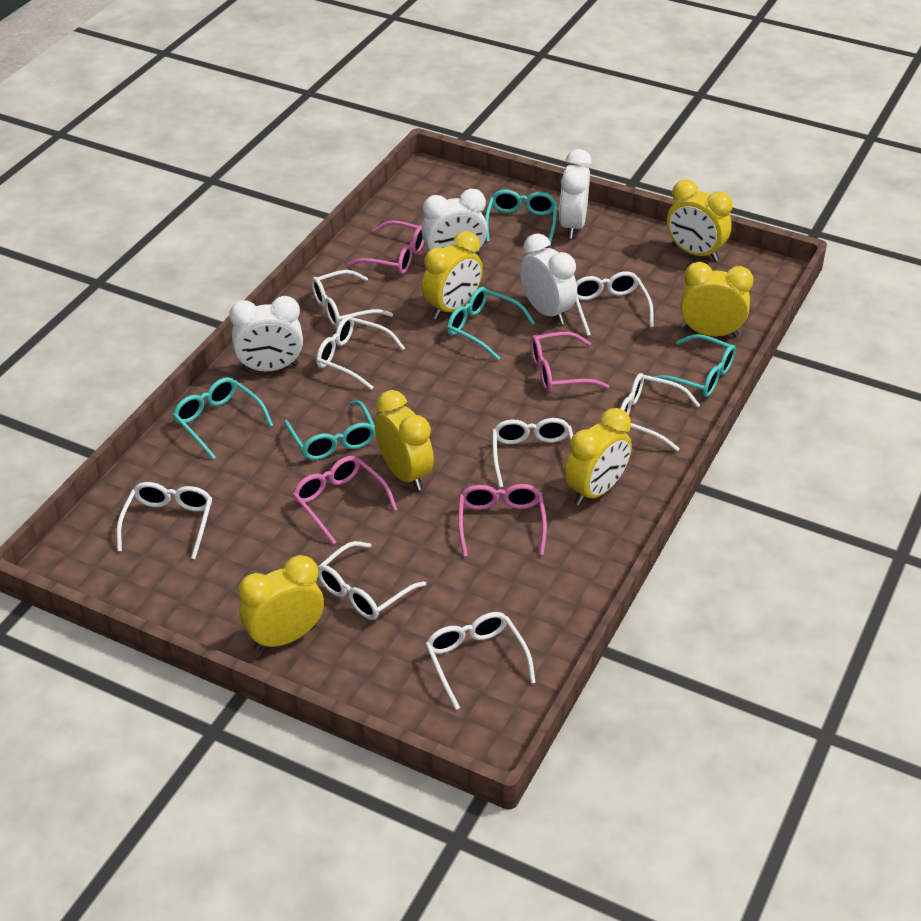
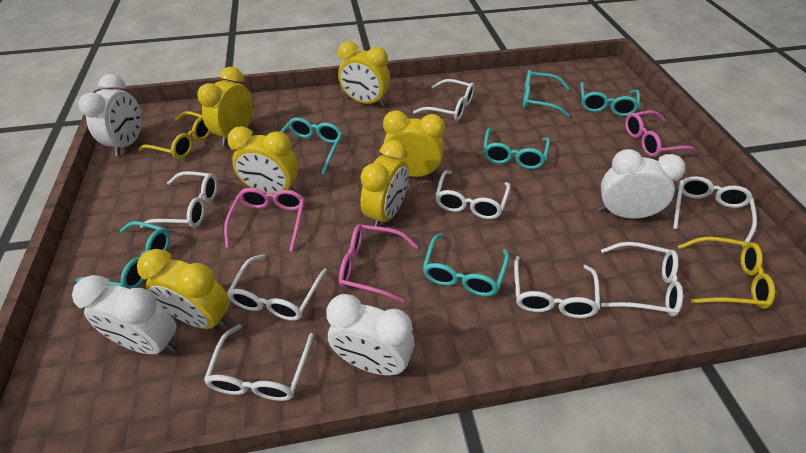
pink glasses: 4 -> 3
turquoise glasses: 5 -> 6
yellow glasses: 0 -> 2

